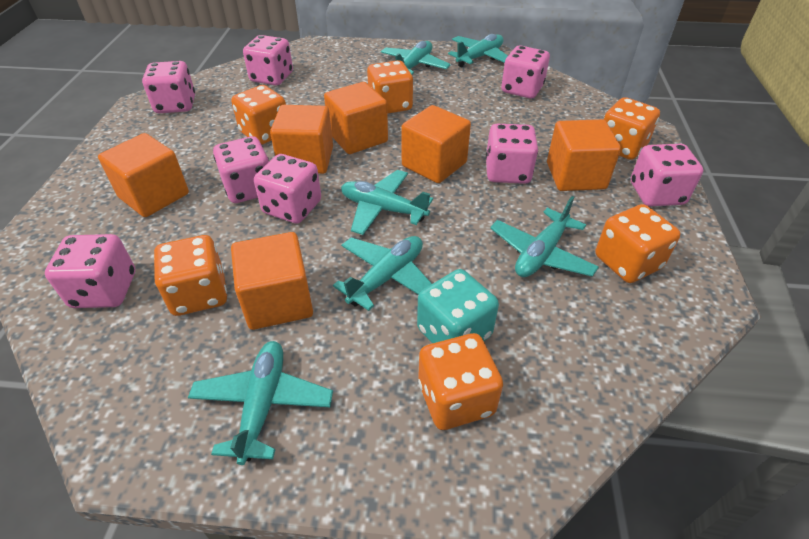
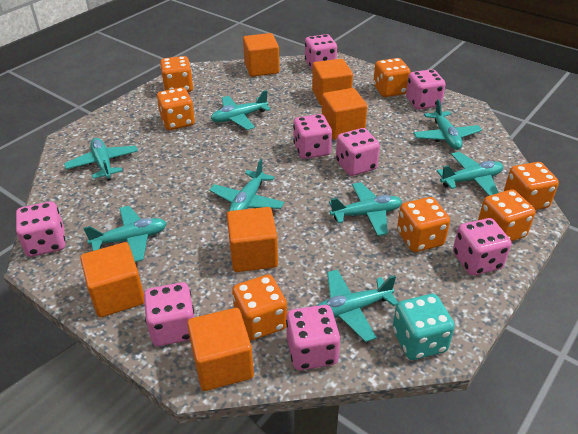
orange dice: 6 -> 7
turquoise plane: 6 -> 8

